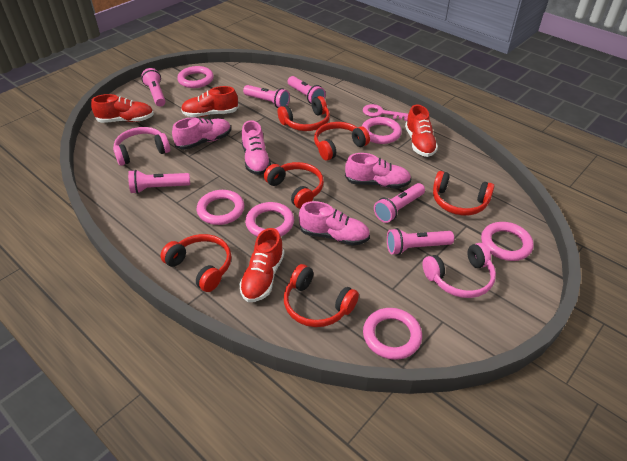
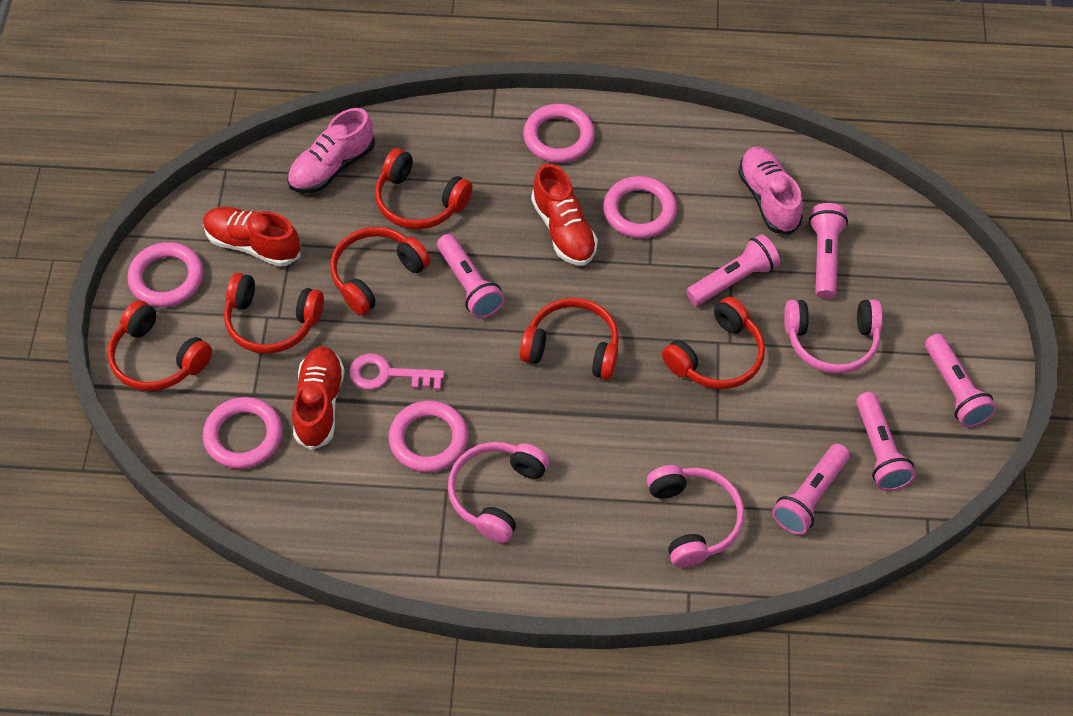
pink headphones: 2 -> 3
pink ring: 6 -> 5
pink shoe: 4 -> 2
red shoe: 4 -> 3

